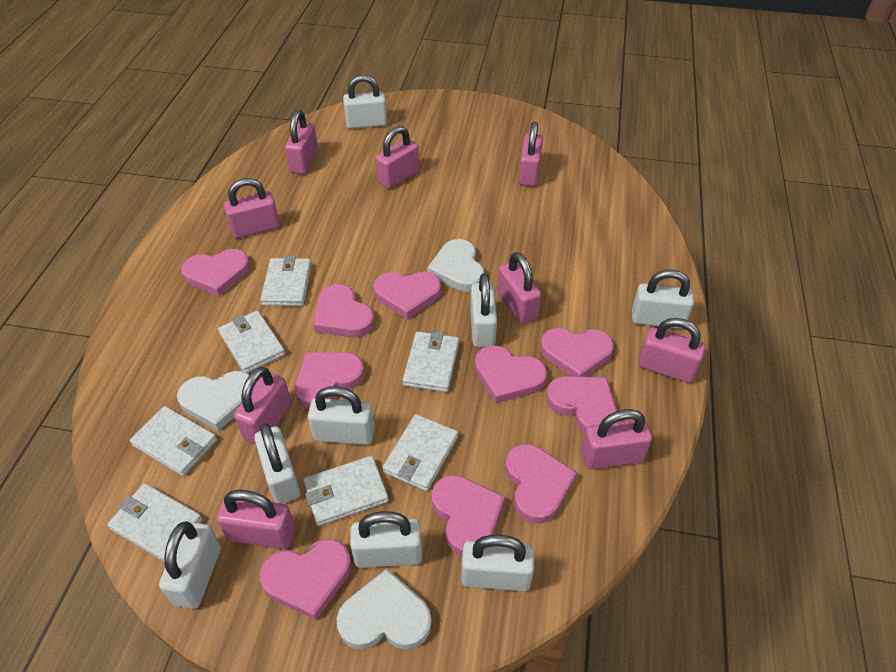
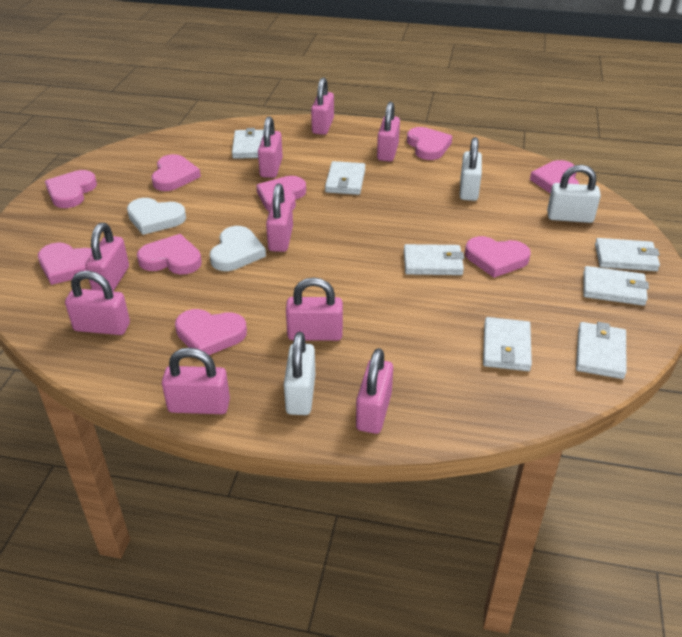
pink heart: 10 -> 9
white heart: 3 -> 2
white padlock: 8 -> 3

